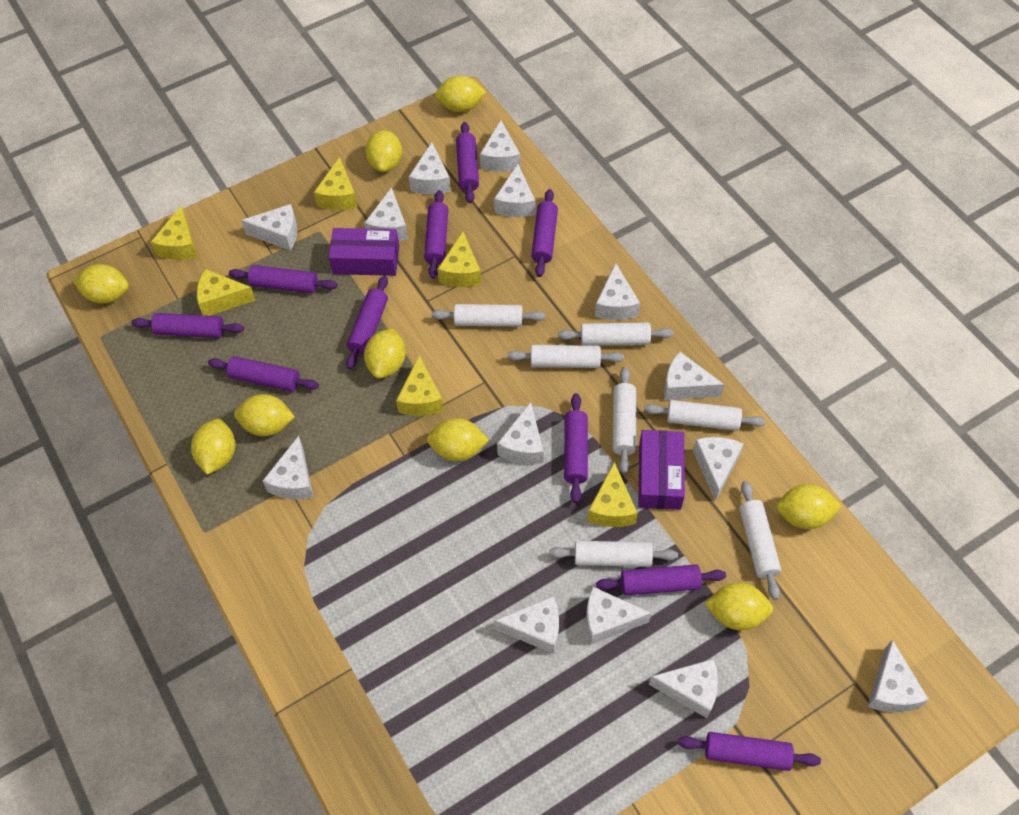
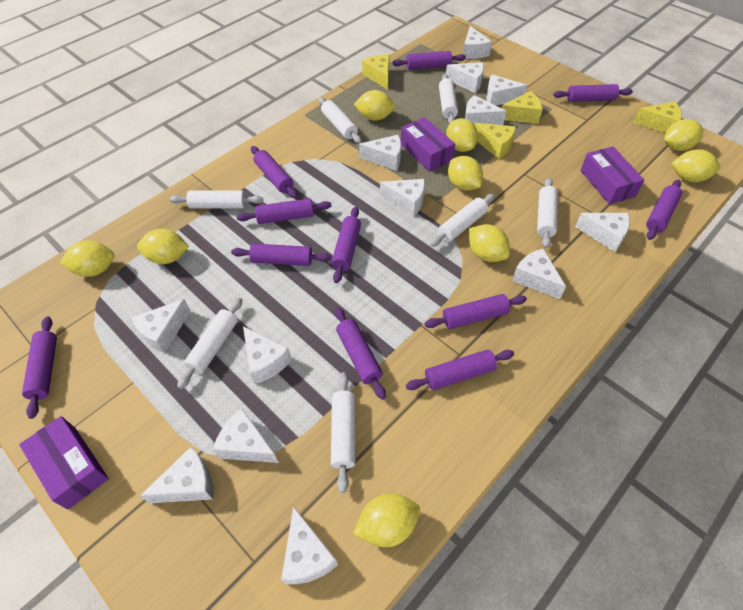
purple box: 2 -> 3
purple rolling pin: 10 -> 11
white cheese: 14 -> 13
yellow cheese: 6 -> 4

